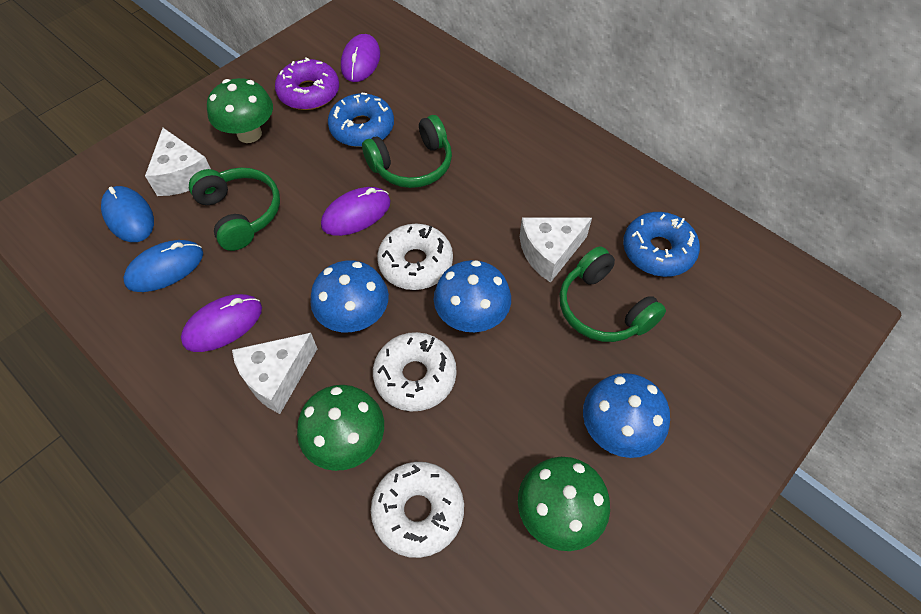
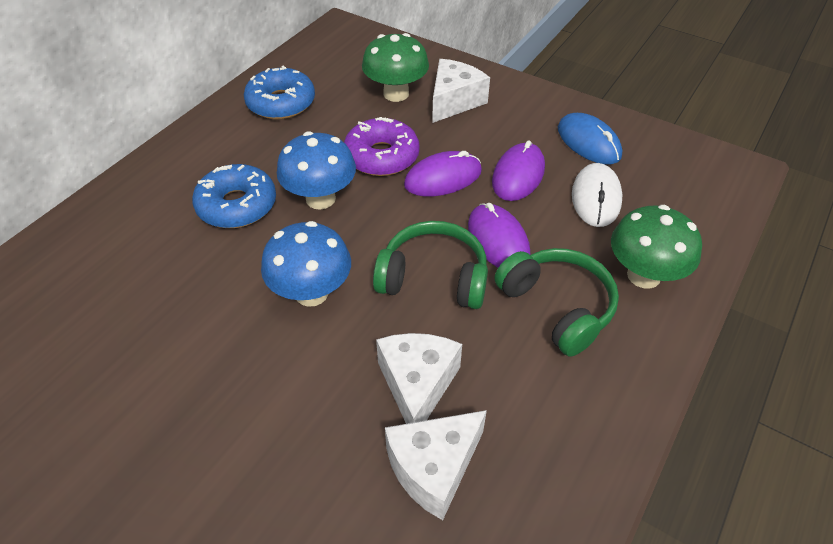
blue mouse: 2 -> 1
blue mushroom: 3 -> 2
green headphones: 3 -> 2
green mushroom: 3 -> 2
white donut: 3 -> 0
white mouse: 0 -> 1

